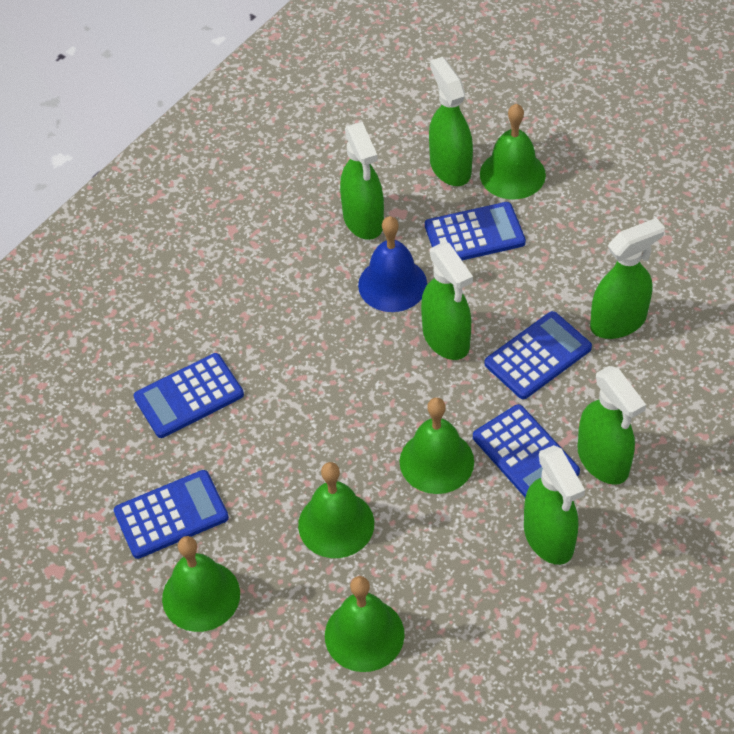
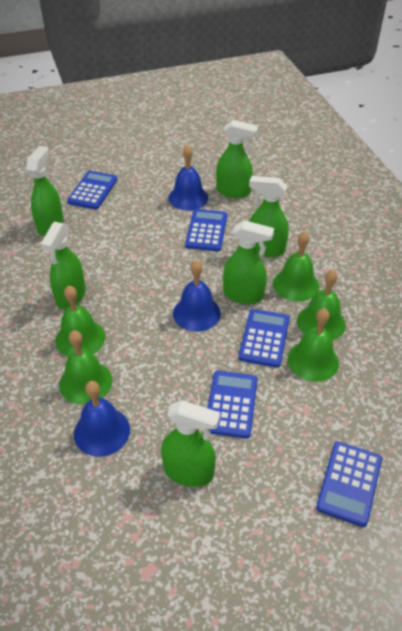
blue bell: 1 -> 3

